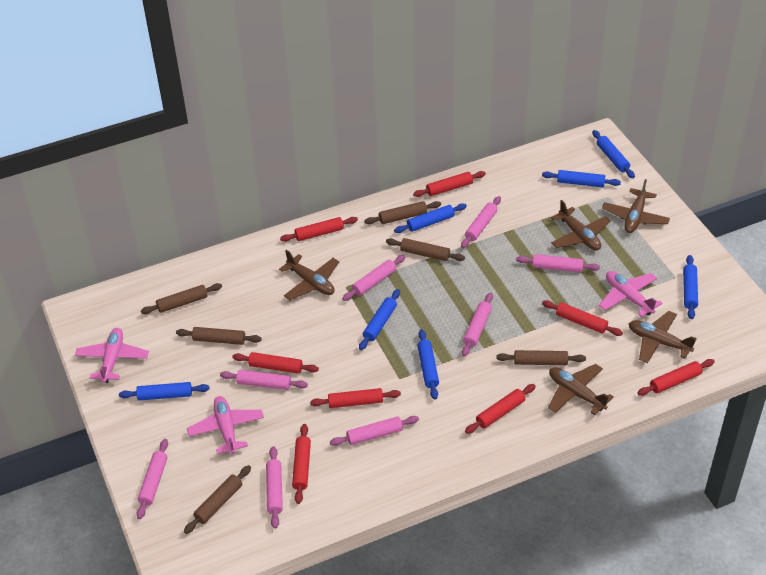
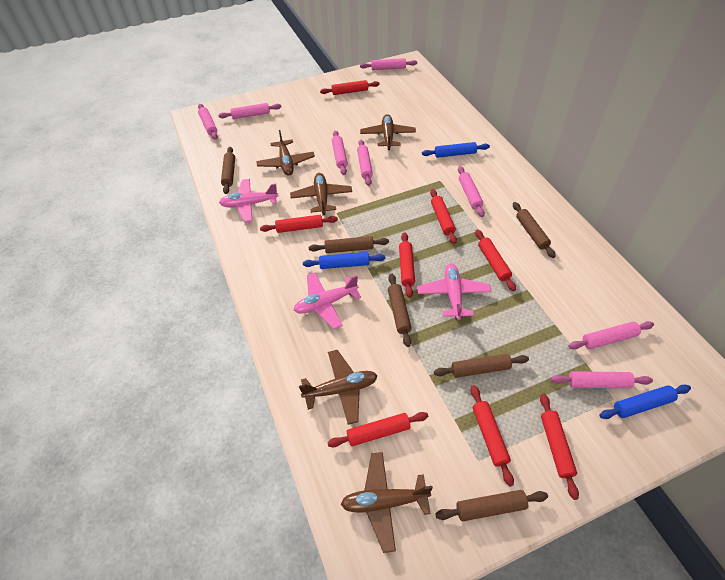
blue rolling pin: 7 -> 3

